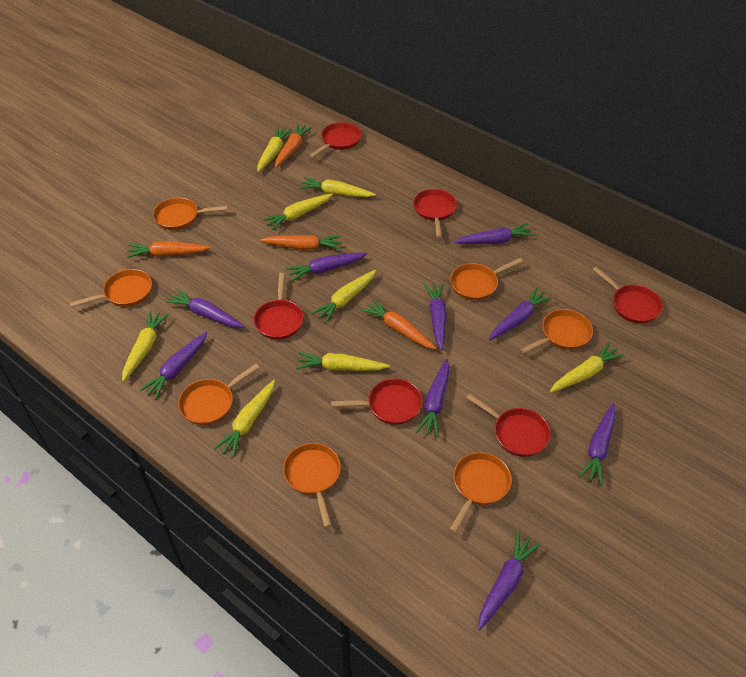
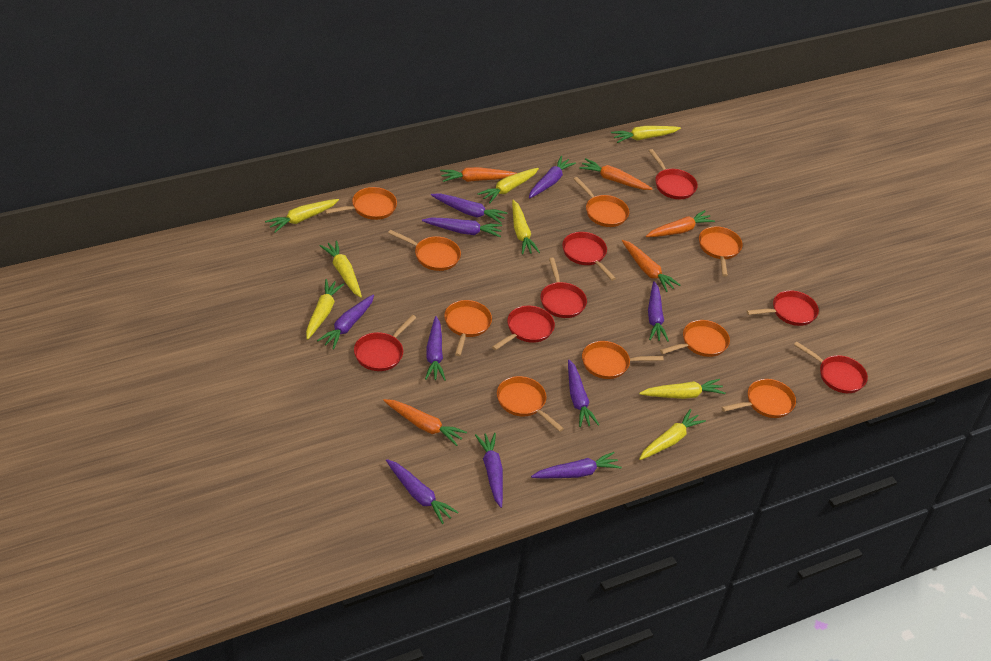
orange carrot: 4 -> 5
orange pan: 7 -> 9
purple carrot: 9 -> 10
red pan: 6 -> 7

